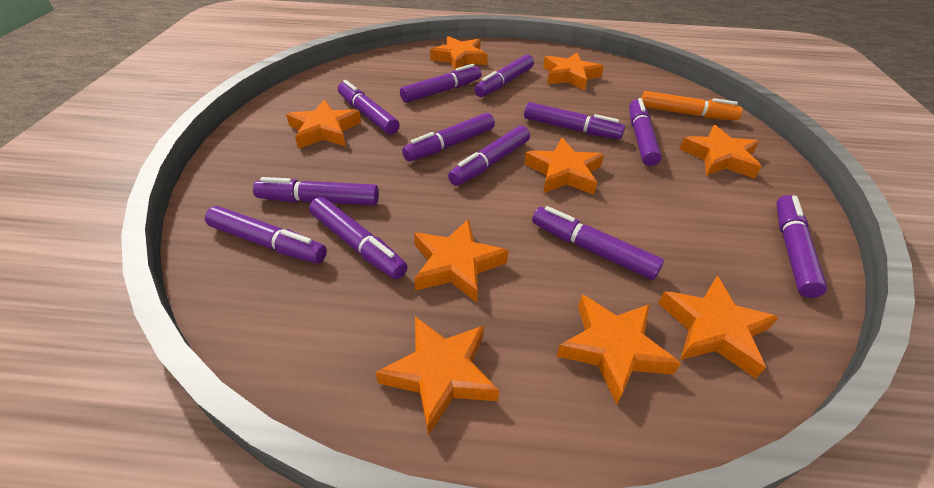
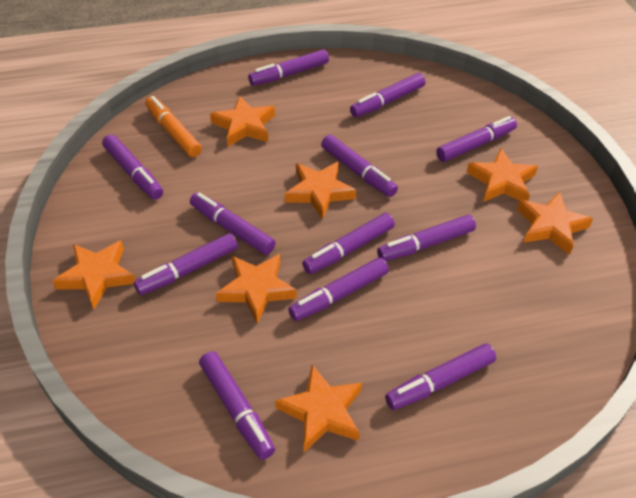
orange star: 9 -> 7

